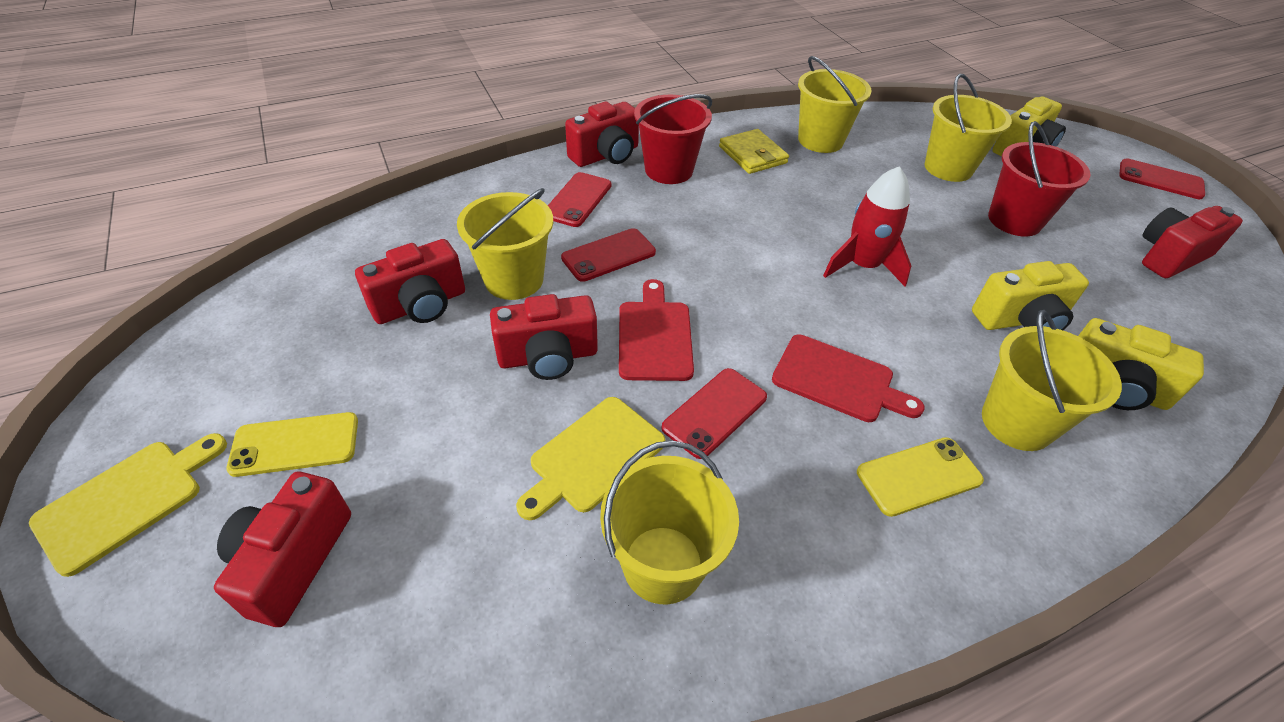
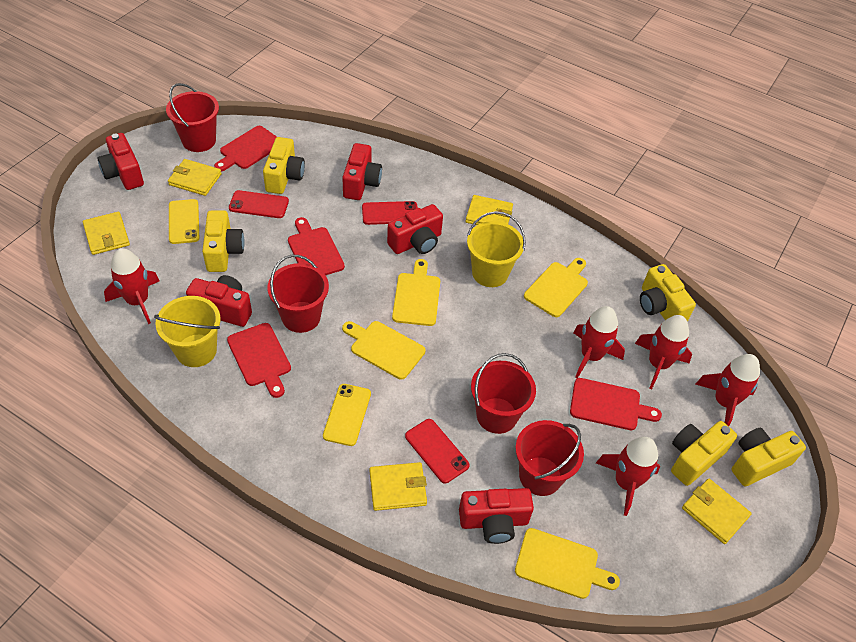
red bucket: 2 -> 4
red cutting board: 2 -> 4
red phone: 4 -> 3
red rocket: 1 -> 5
yellow bucket: 5 -> 2
yellow camera: 3 -> 5
yellow cutting board: 2 -> 4
yellow wallet: 1 -> 5

